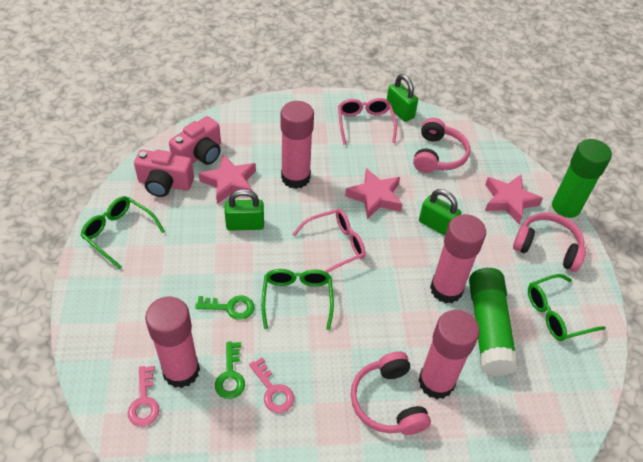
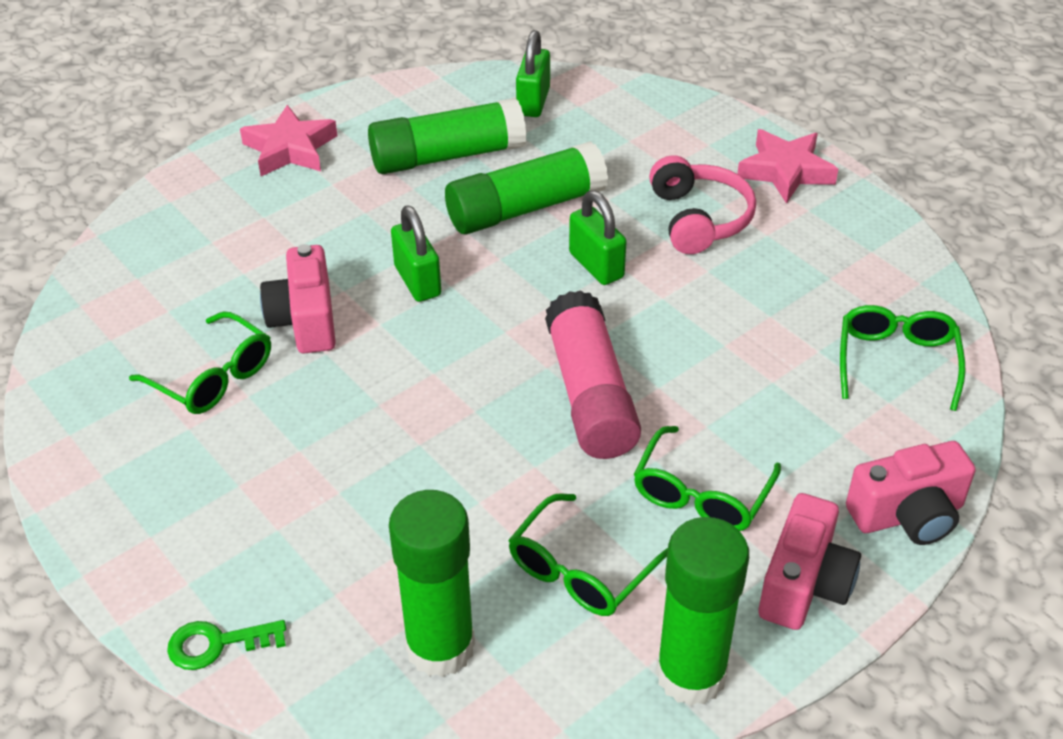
green glasses: 3 -> 4
green glue stick: 2 -> 4
green key: 2 -> 1
pink camera: 2 -> 3
pink glasses: 2 -> 0
pink glue stick: 4 -> 1
pink headphones: 3 -> 1
pink key: 2 -> 0
pink star: 3 -> 2

